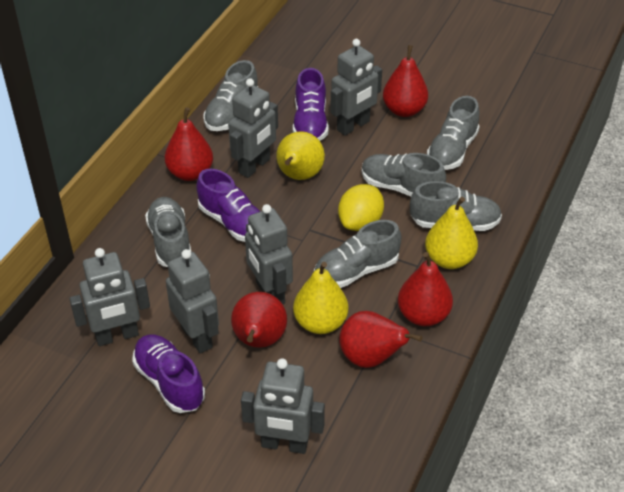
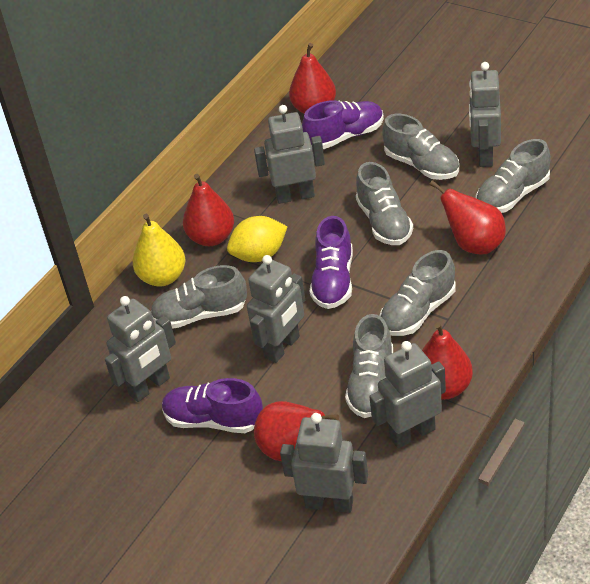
yellow pear: 3 -> 1

